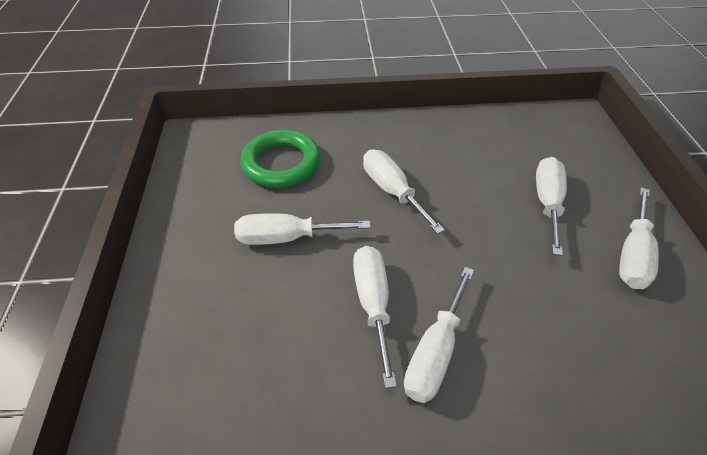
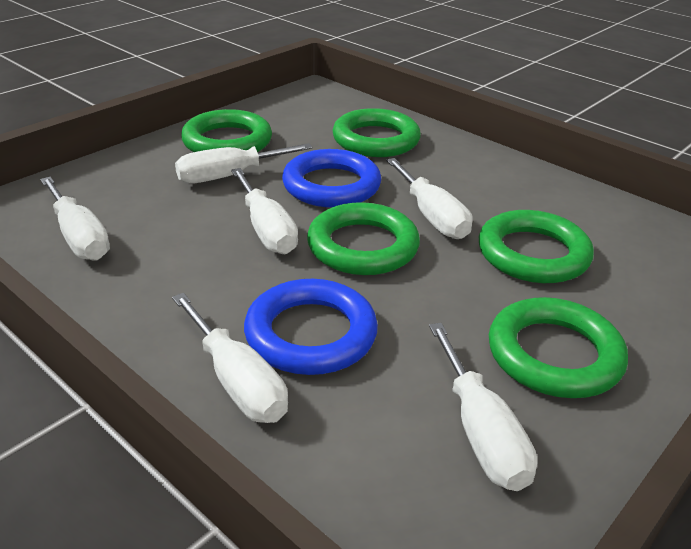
blue ring: 0 -> 2
green ring: 1 -> 5

